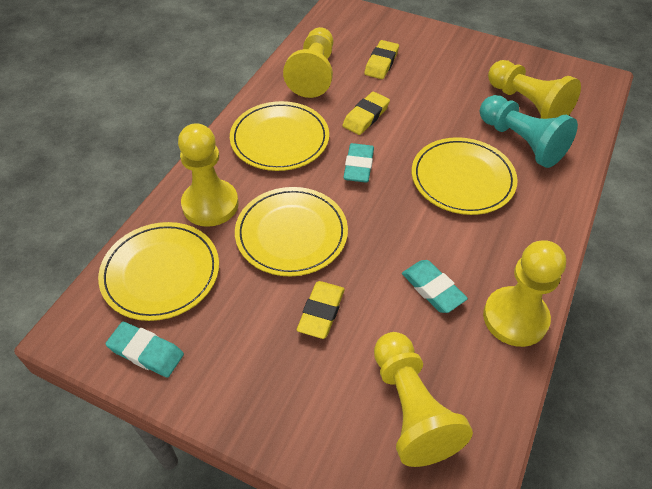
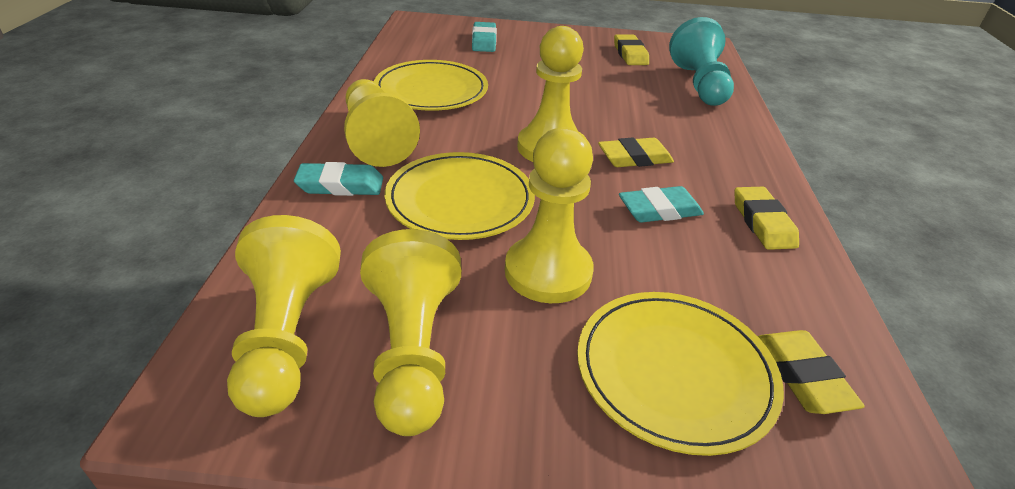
yellow eraser: 3 -> 4
yellow plate: 4 -> 3

